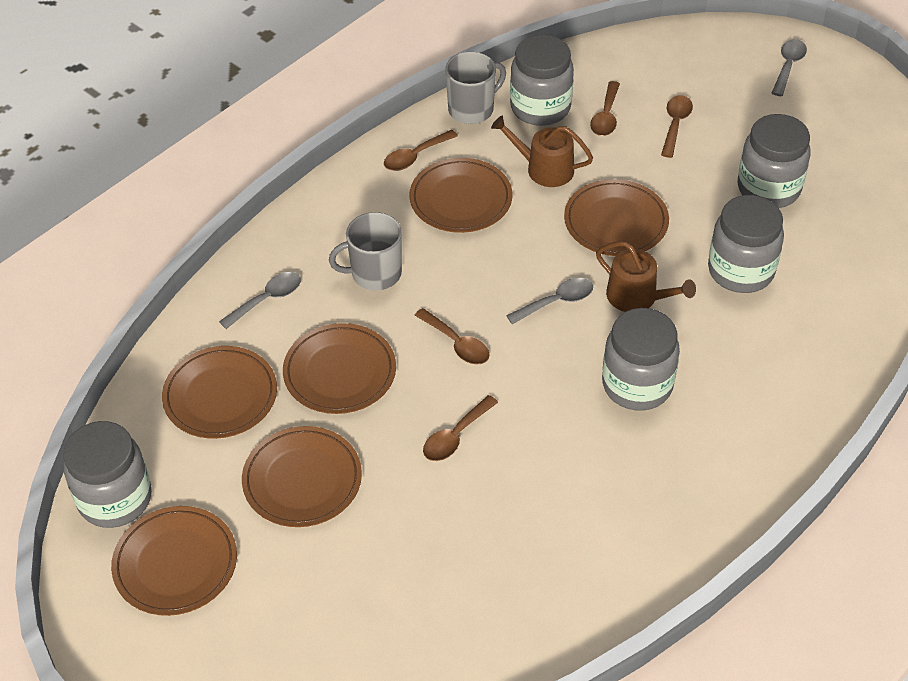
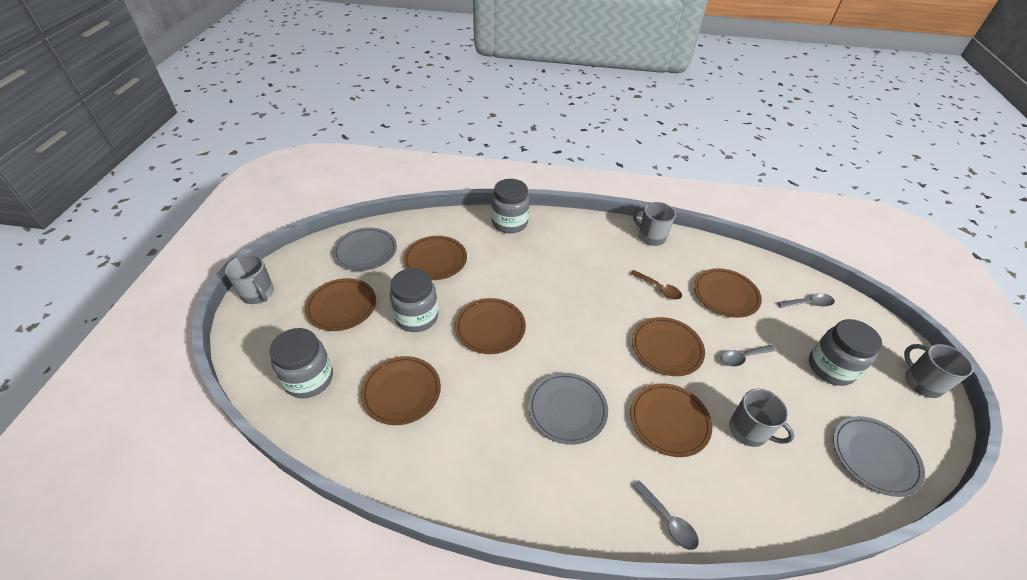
brown plate: 6 -> 7
brown spoon: 5 -> 1
brown watering can: 2 -> 0
grey jar: 5 -> 4
grey mug: 2 -> 4
grey plate: 0 -> 3

